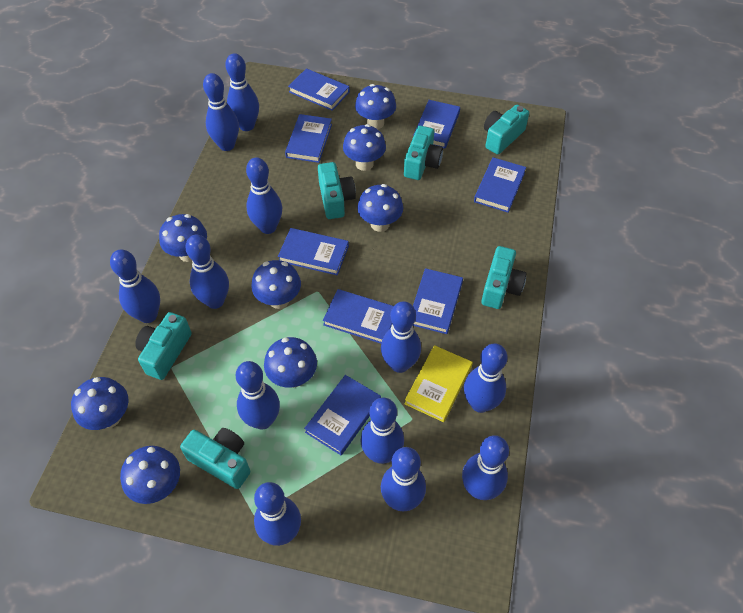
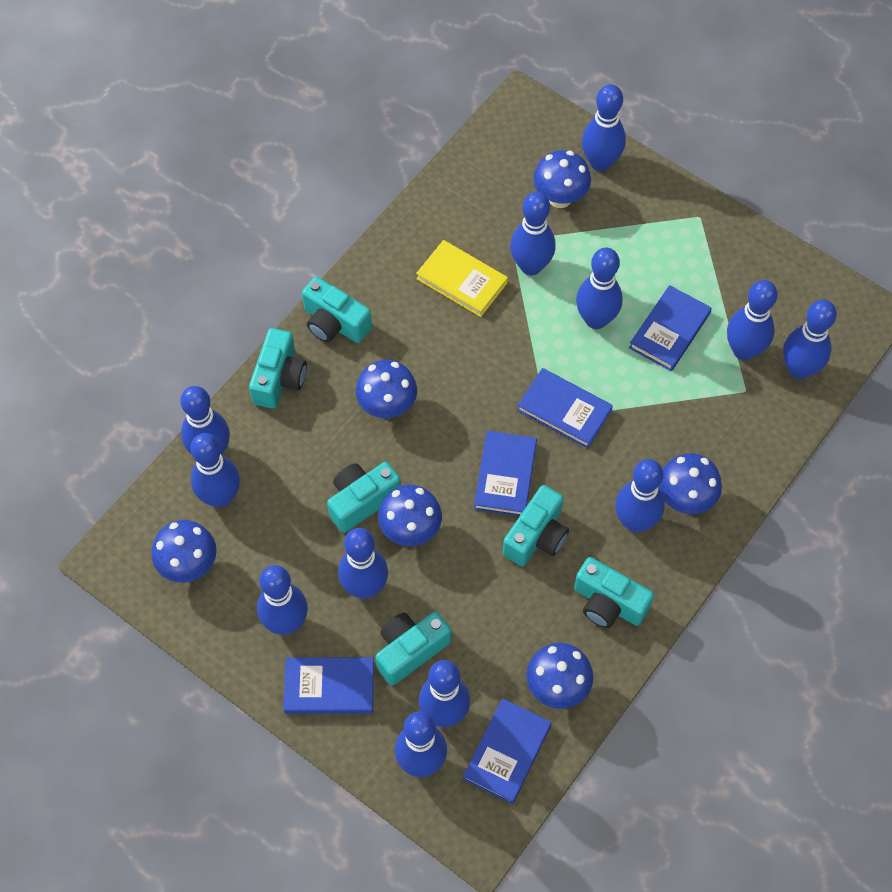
blue book: 8 -> 5
blue mushroom: 8 -> 6

